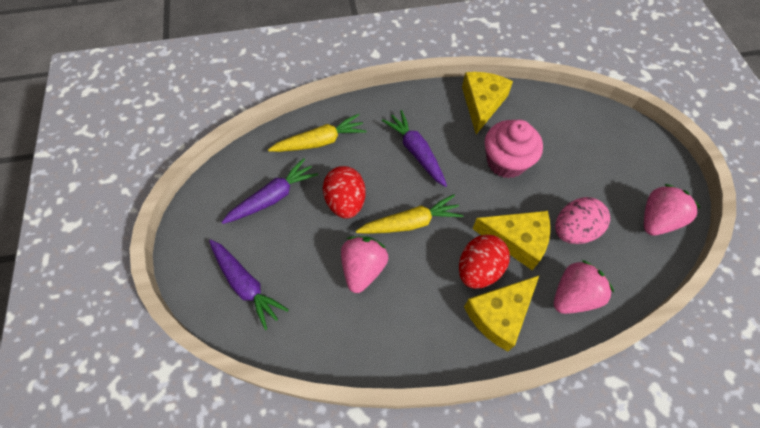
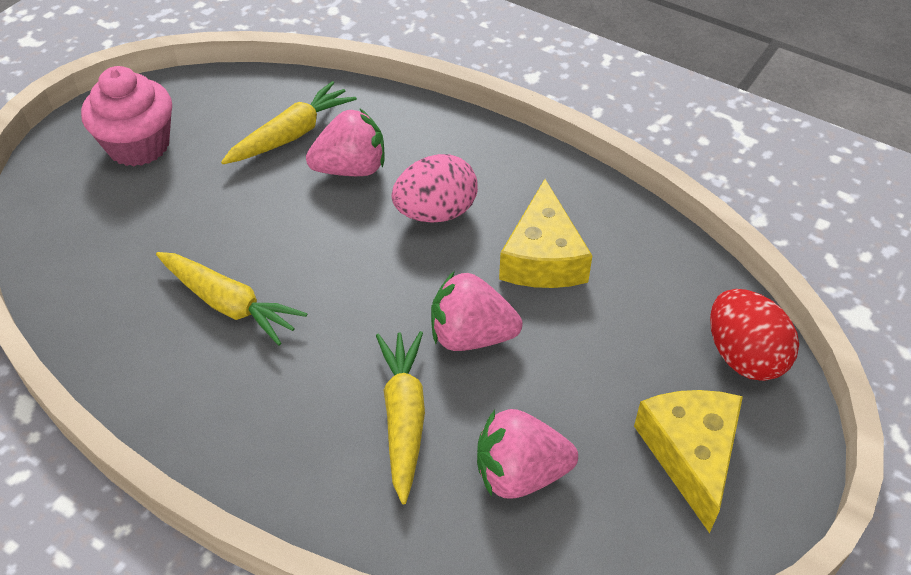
purple carrot: 3 -> 0
red egg: 2 -> 1
yellow carrot: 2 -> 3
yellow cheese: 3 -> 2

